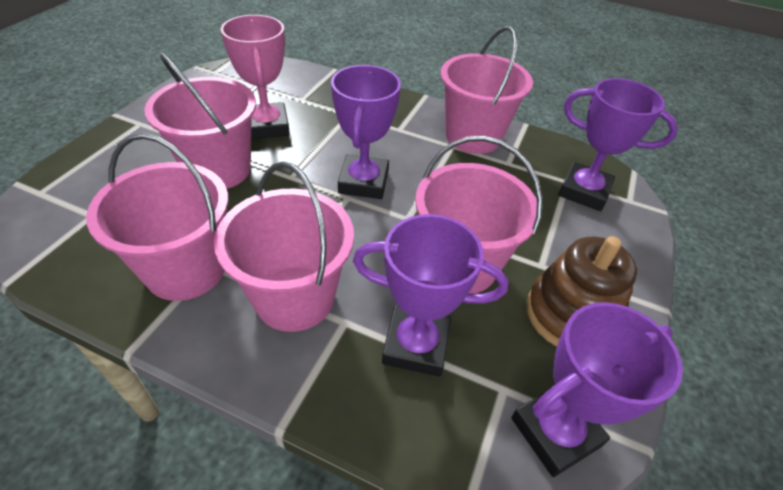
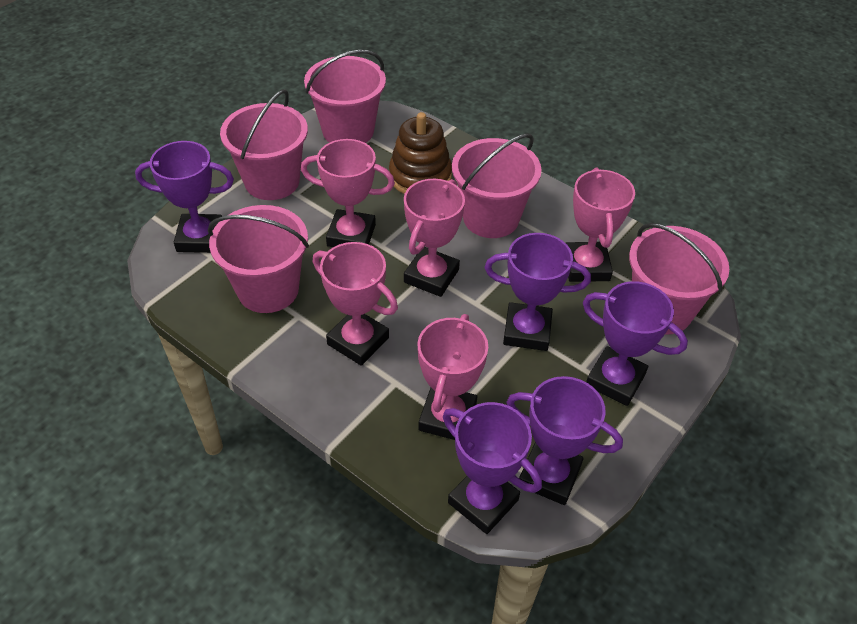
pink trophy: 1 -> 5
purple trophy: 4 -> 5

